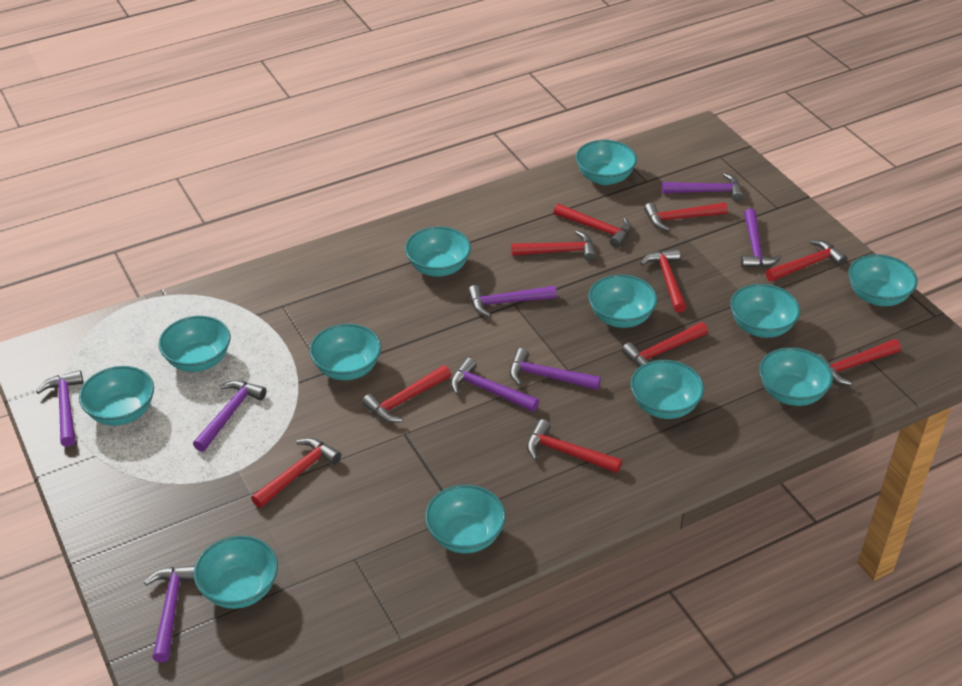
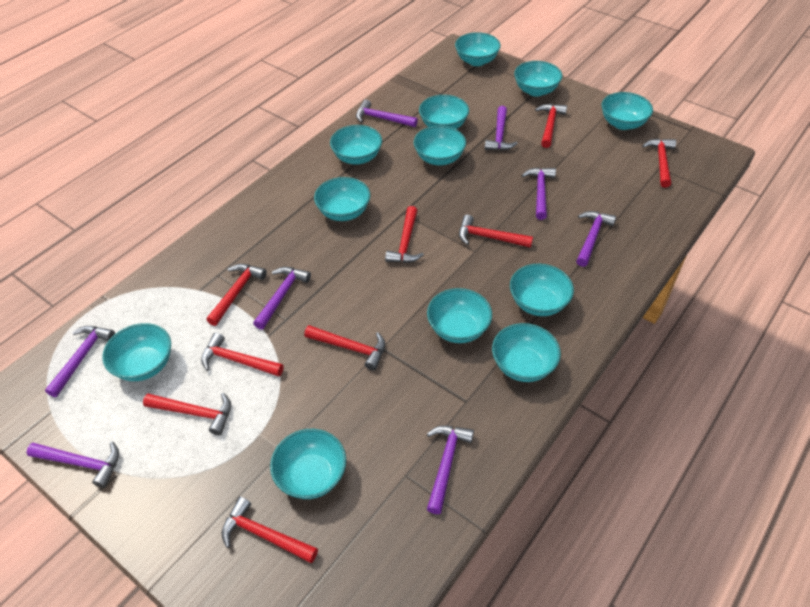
red hammer: 10 -> 9

